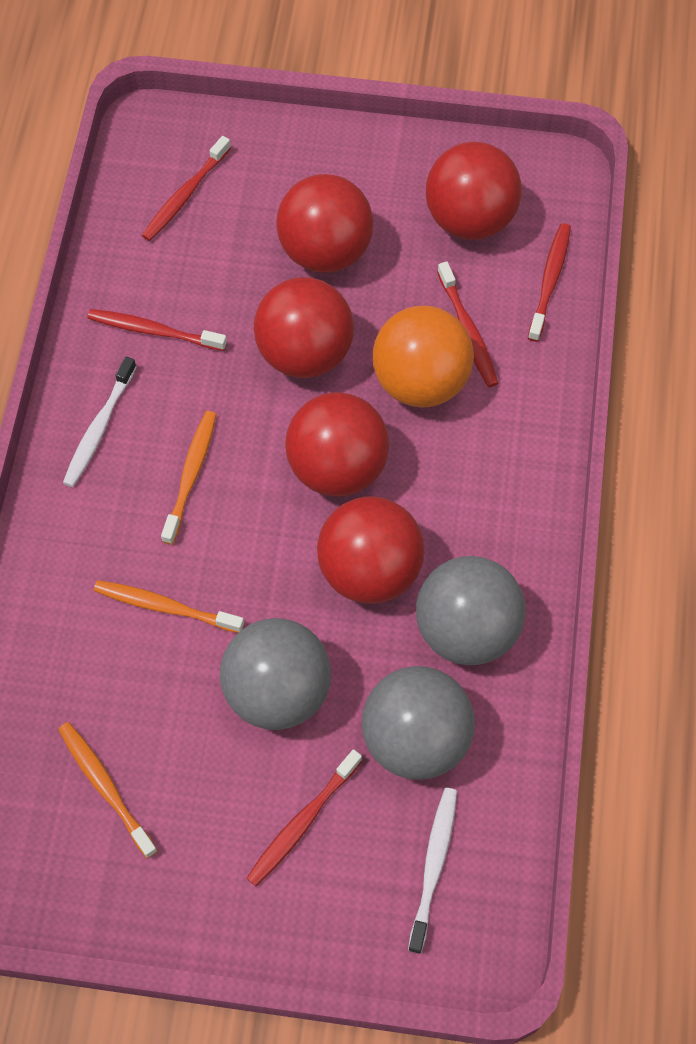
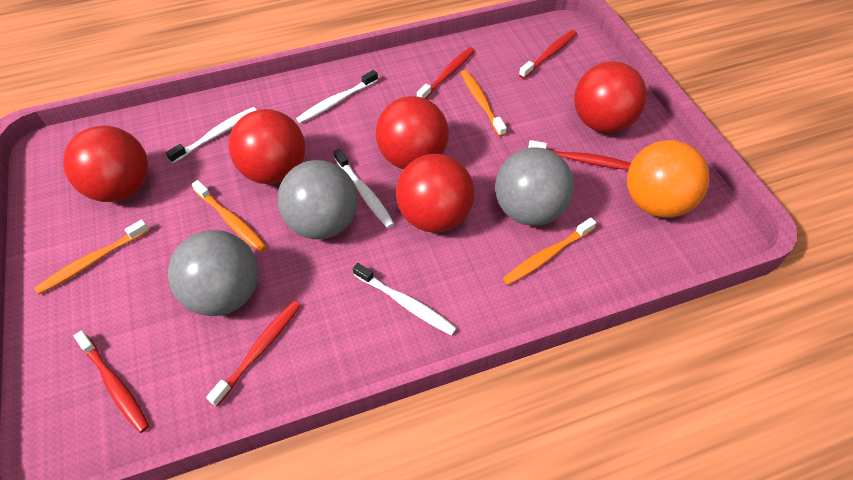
orange toothbrush: 3 -> 4
white toothbrush: 2 -> 4

